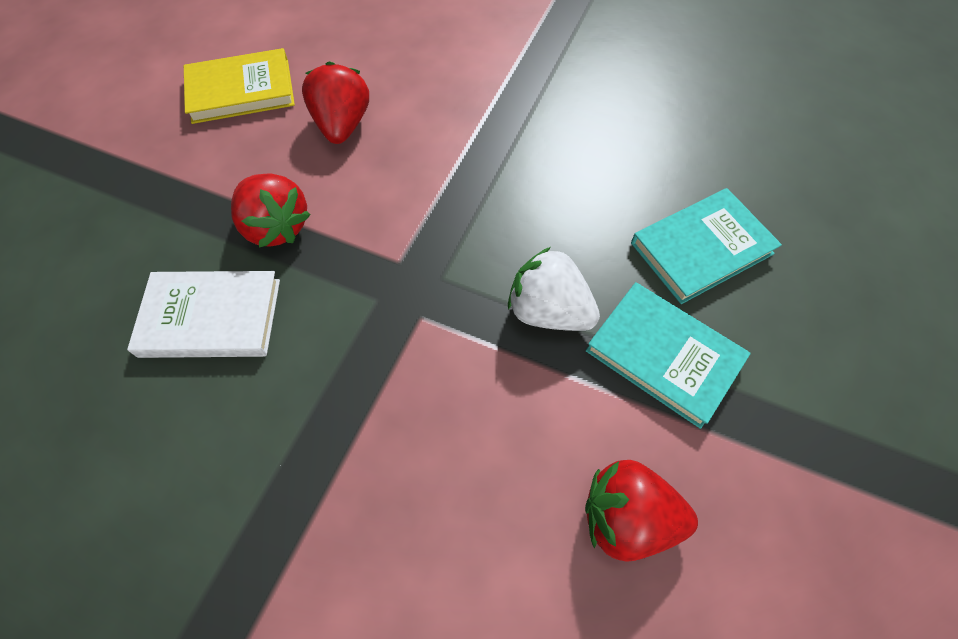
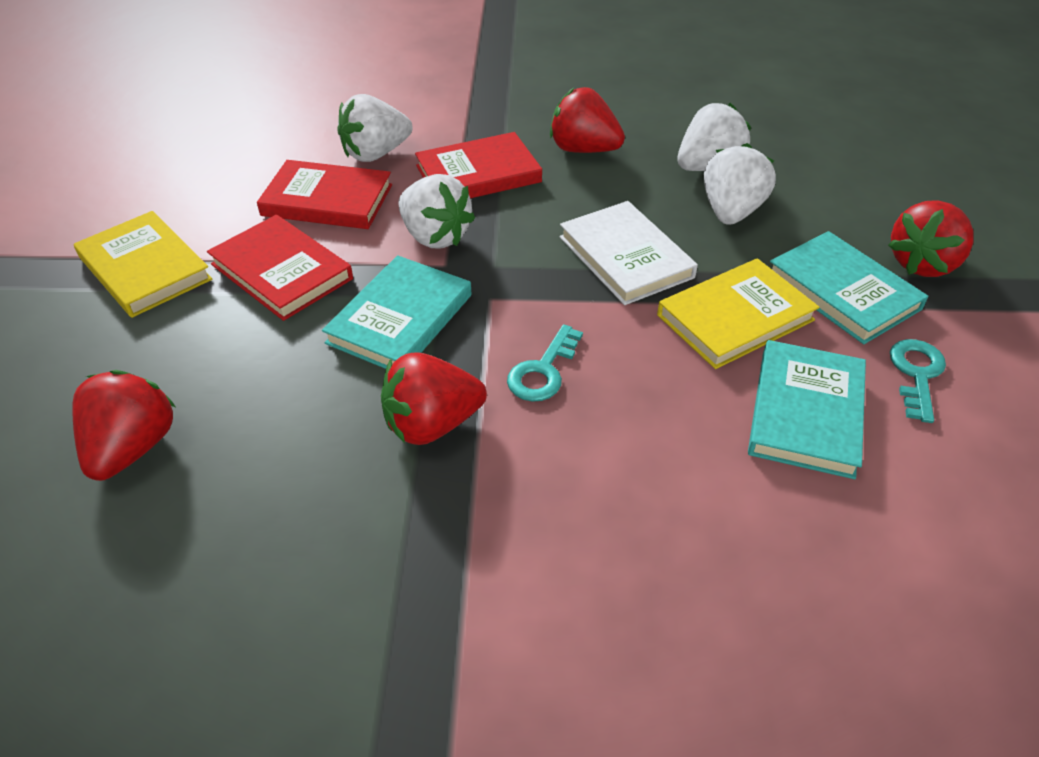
red book: 0 -> 3
red strawberry: 3 -> 4
turquoise book: 2 -> 3
turquoise key: 0 -> 2
white strawberry: 1 -> 4
yellow book: 1 -> 2

